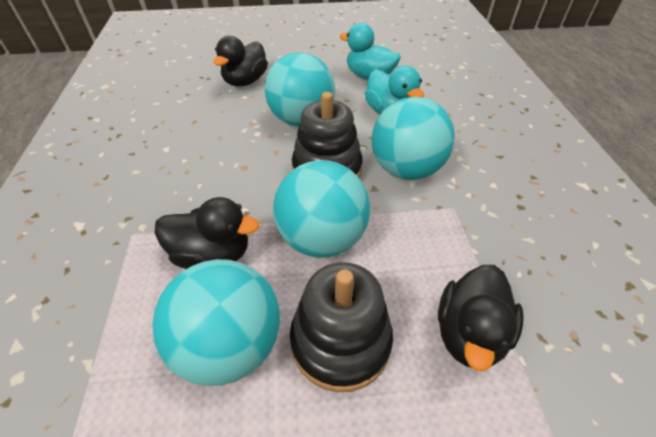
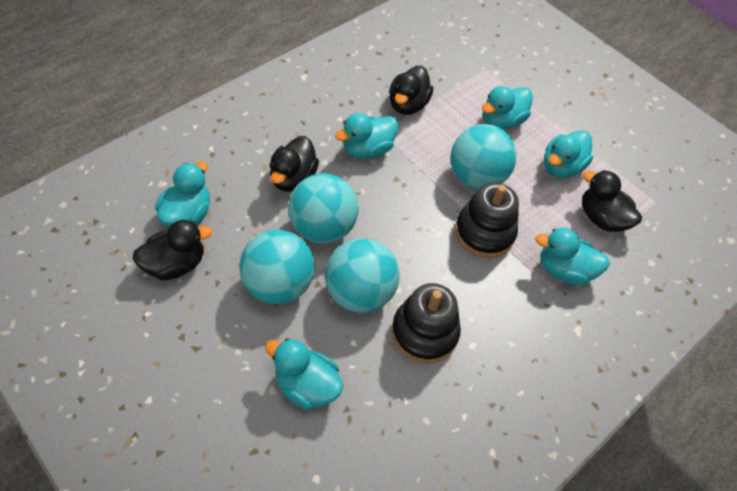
black duck: 3 -> 4
turquoise duck: 2 -> 6

